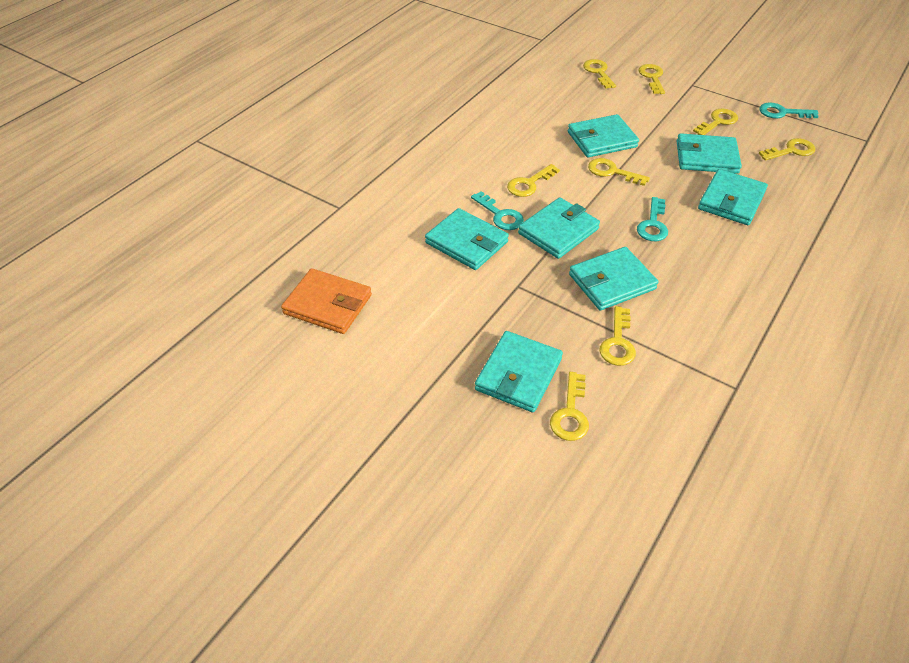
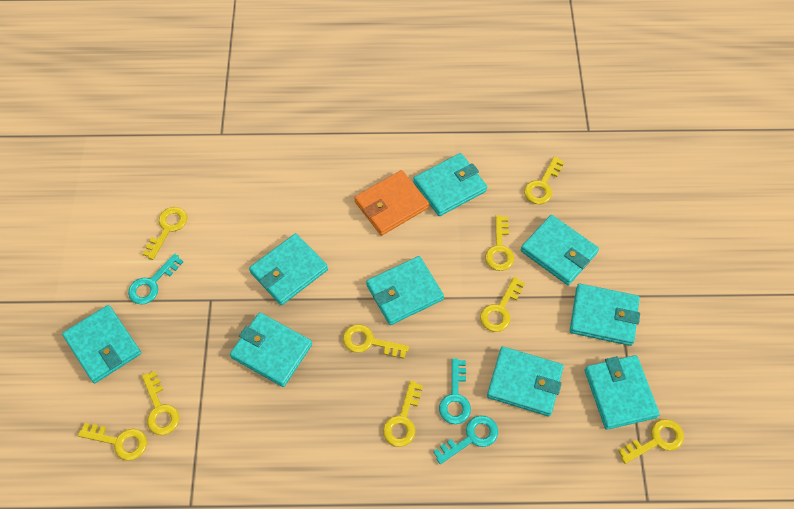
turquoise wallet: 7 -> 9
yellow key: 8 -> 9

